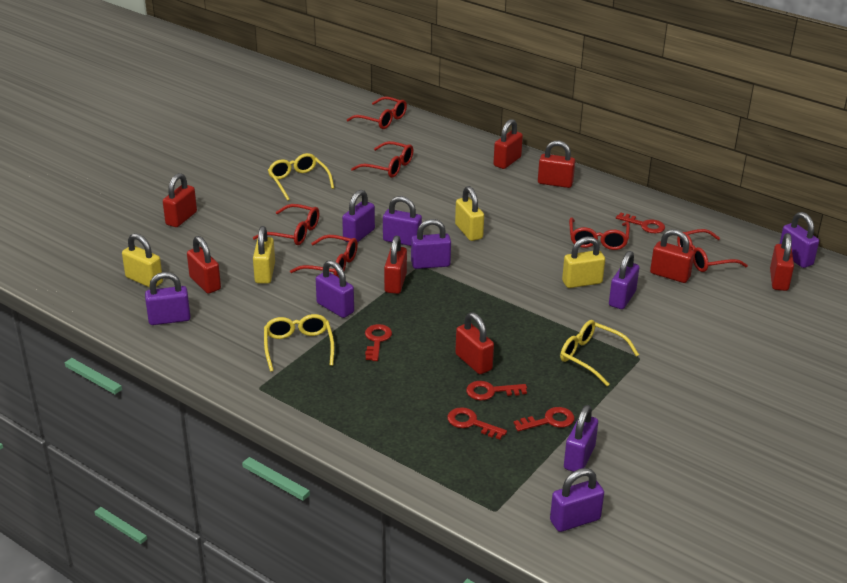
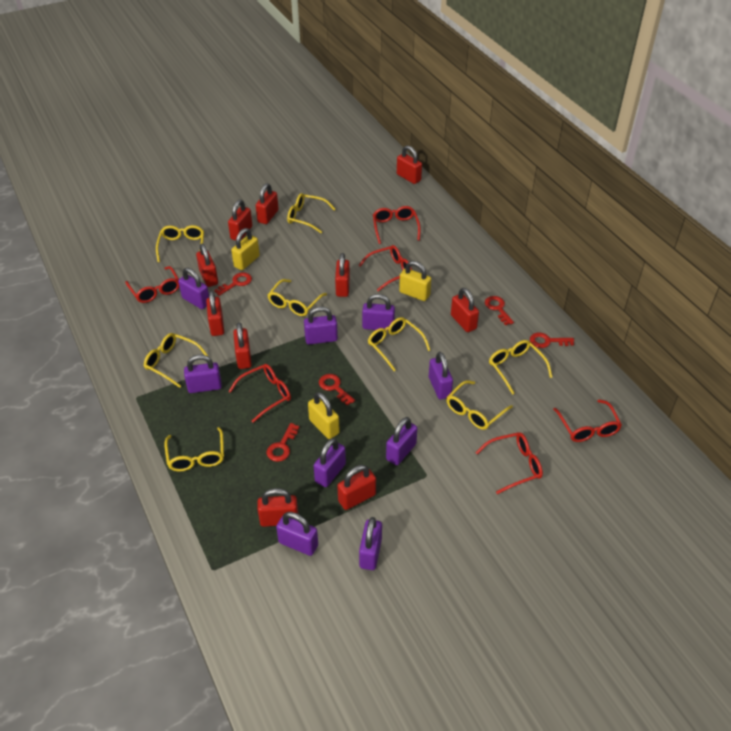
red padlock: 8 -> 10
yellow glasses: 3 -> 8
yellow padlock: 4 -> 3

